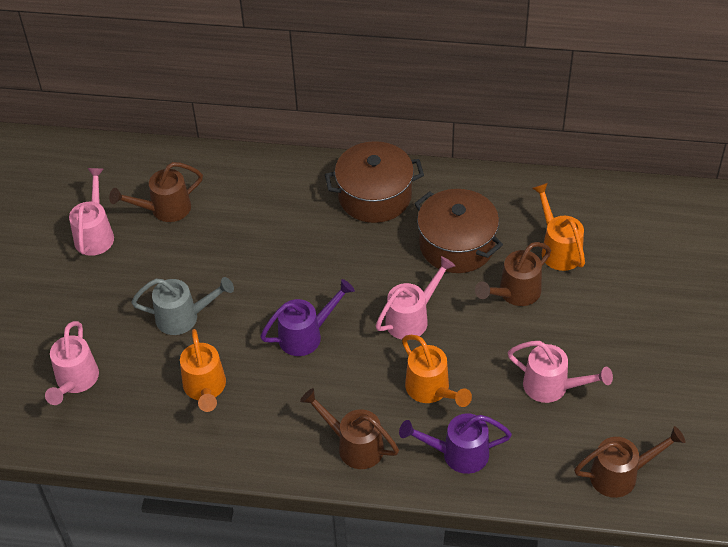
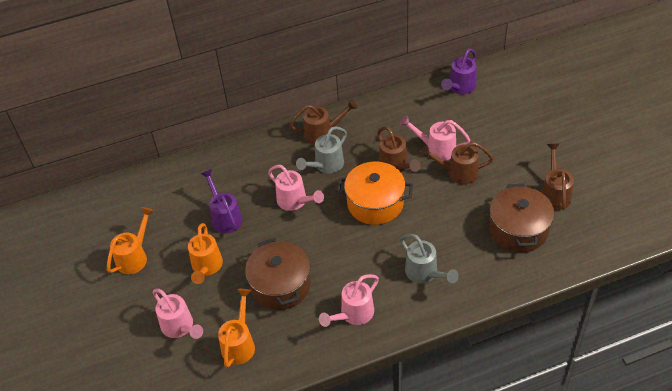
grey watering can: 1 -> 2
orange pot: 0 -> 1

